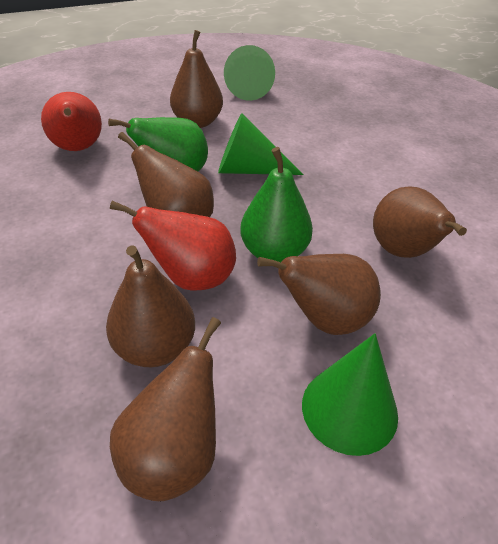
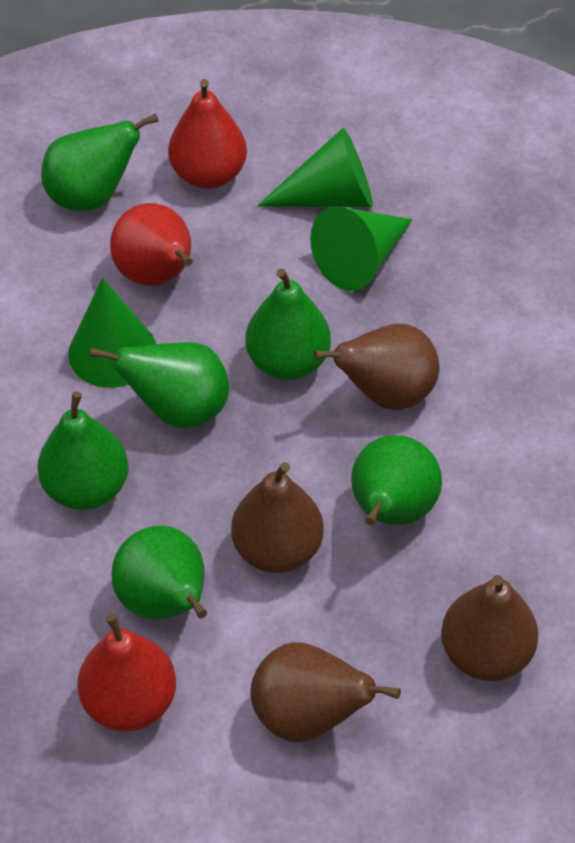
brown pear: 6 -> 4
green pear: 2 -> 6
red pear: 2 -> 3

